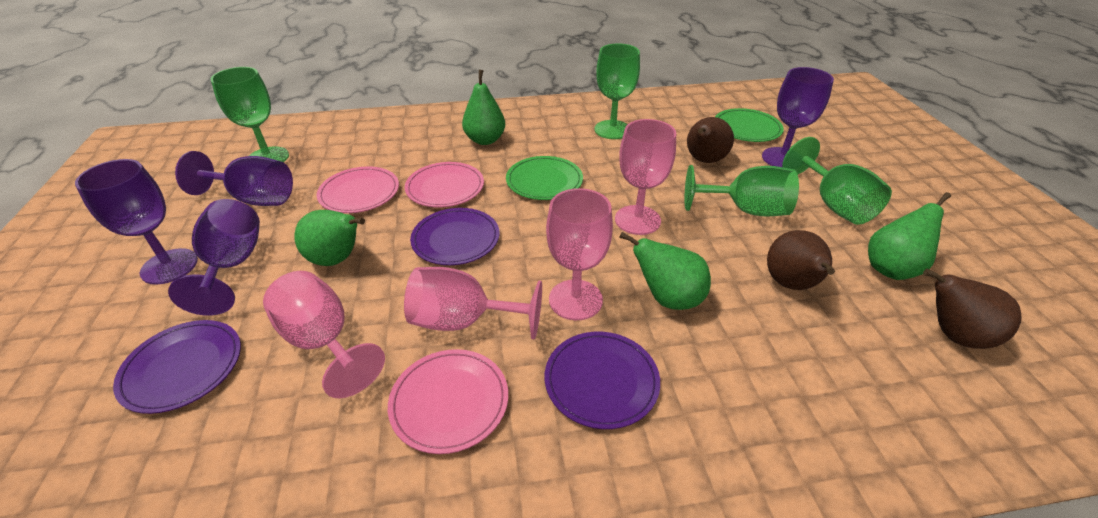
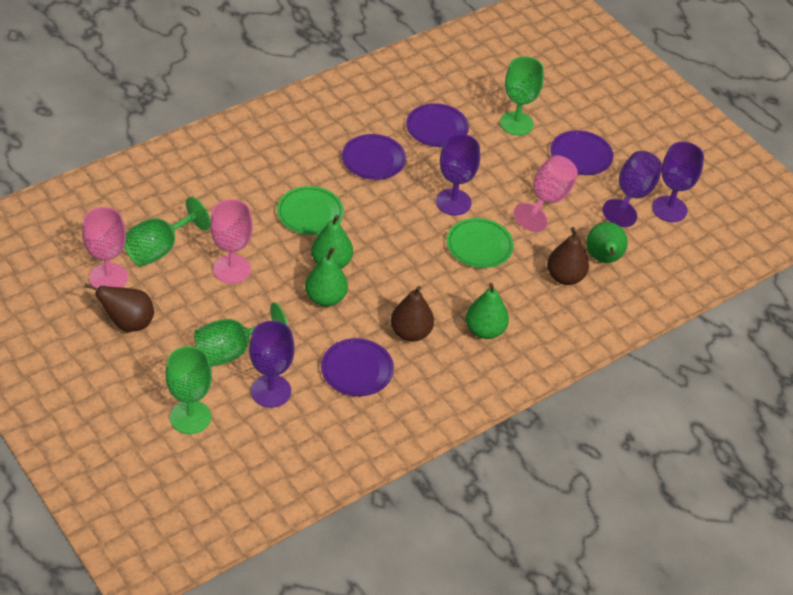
pink goblet: 4 -> 3
pink plate: 3 -> 0
purple plate: 3 -> 4

